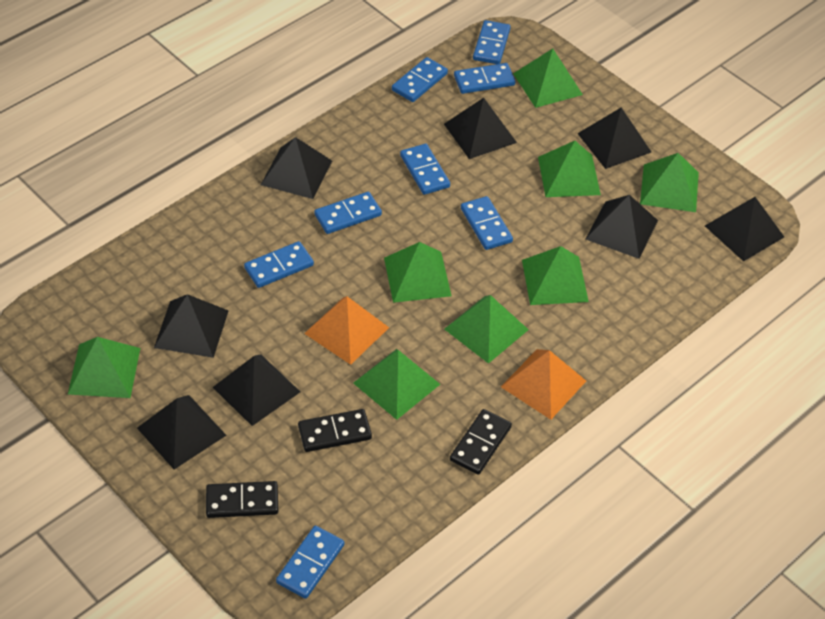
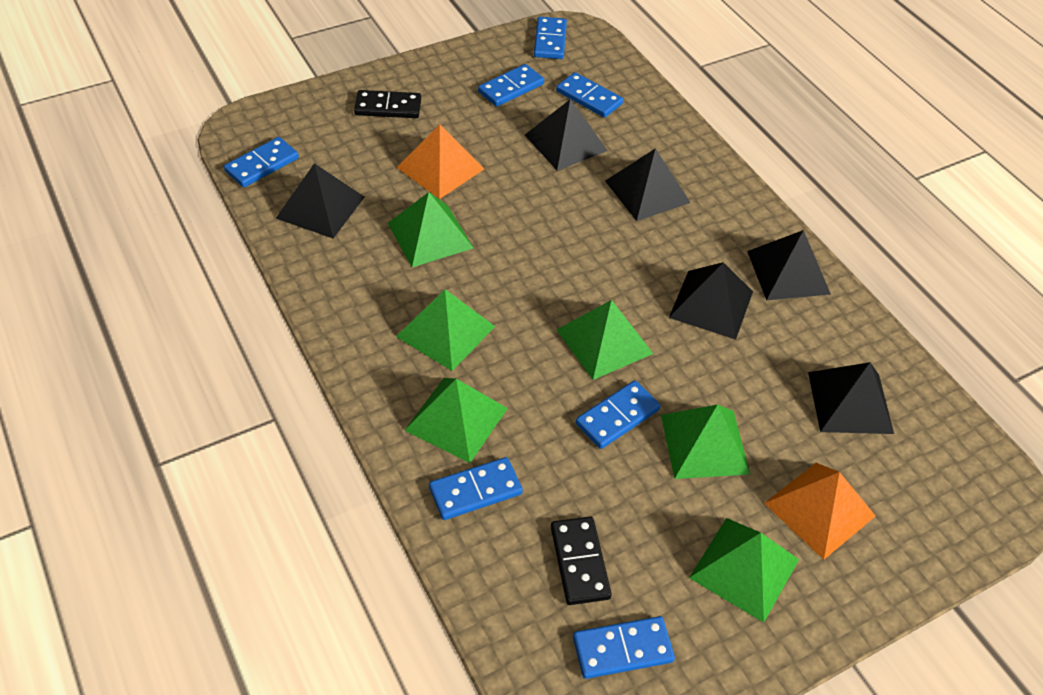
black domino: 3 -> 2
black pyramid: 8 -> 6
blue domino: 8 -> 7
green pyramid: 8 -> 6

